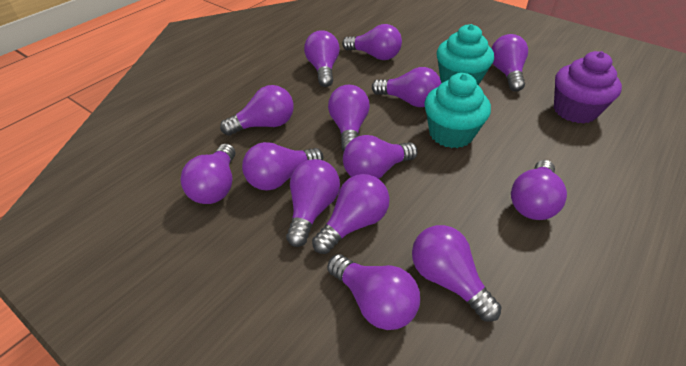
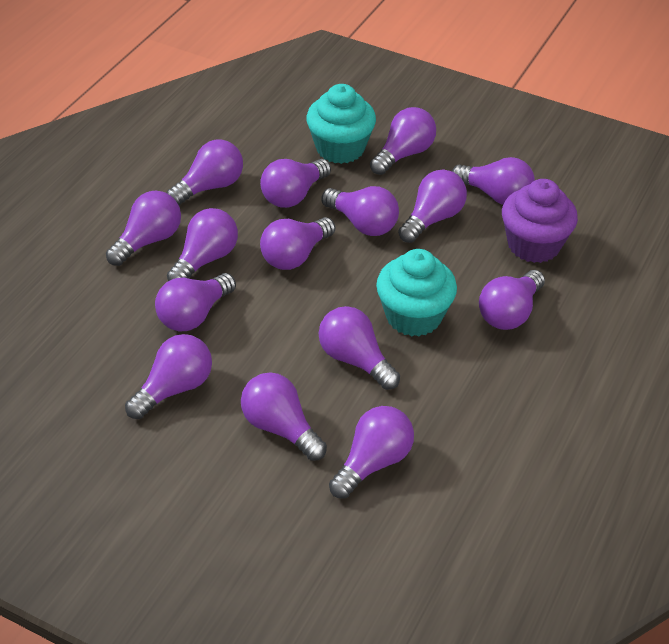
purple light bulb: 14 -> 15

